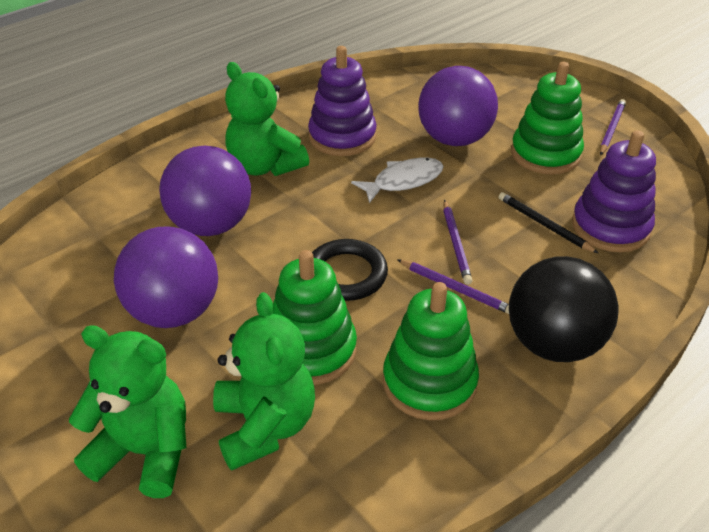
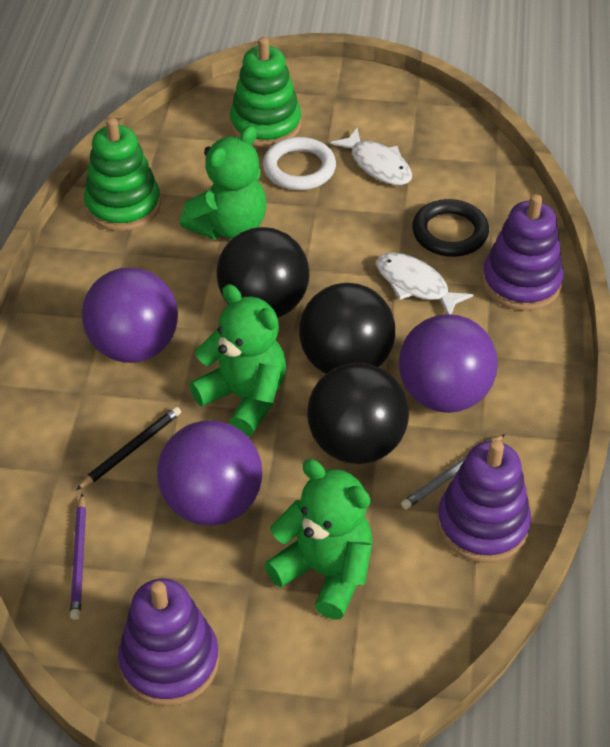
black ball: 1 -> 3
green stacking toy: 3 -> 2
grey pencil: 0 -> 1
purple pencil: 3 -> 1
purple stacking toy: 2 -> 3
white fish: 1 -> 2
white ring: 0 -> 1

